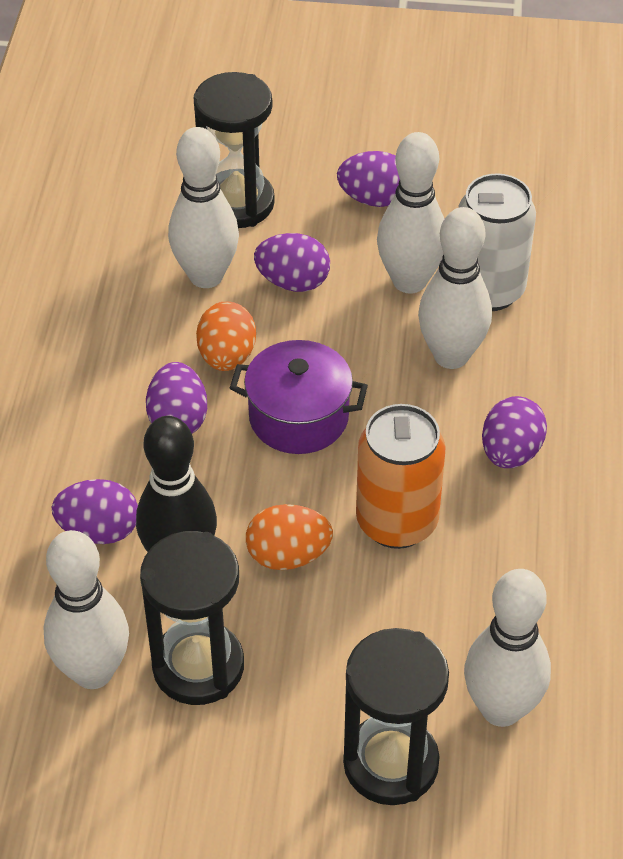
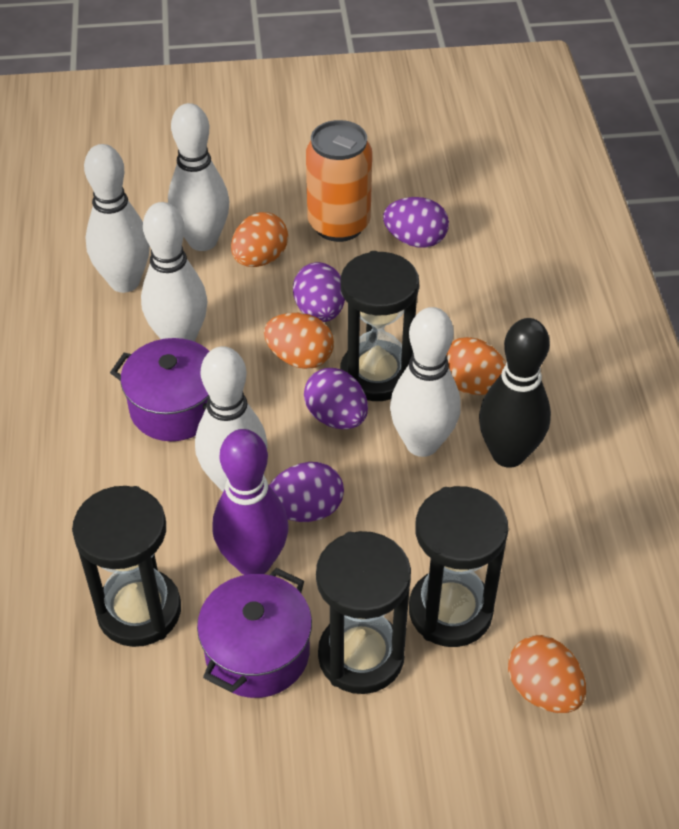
black hourglass: 3 -> 4
orange egg: 2 -> 4
purple bowling pin: 0 -> 1
purple egg: 5 -> 4
purple pot: 1 -> 2
white can: 1 -> 0

